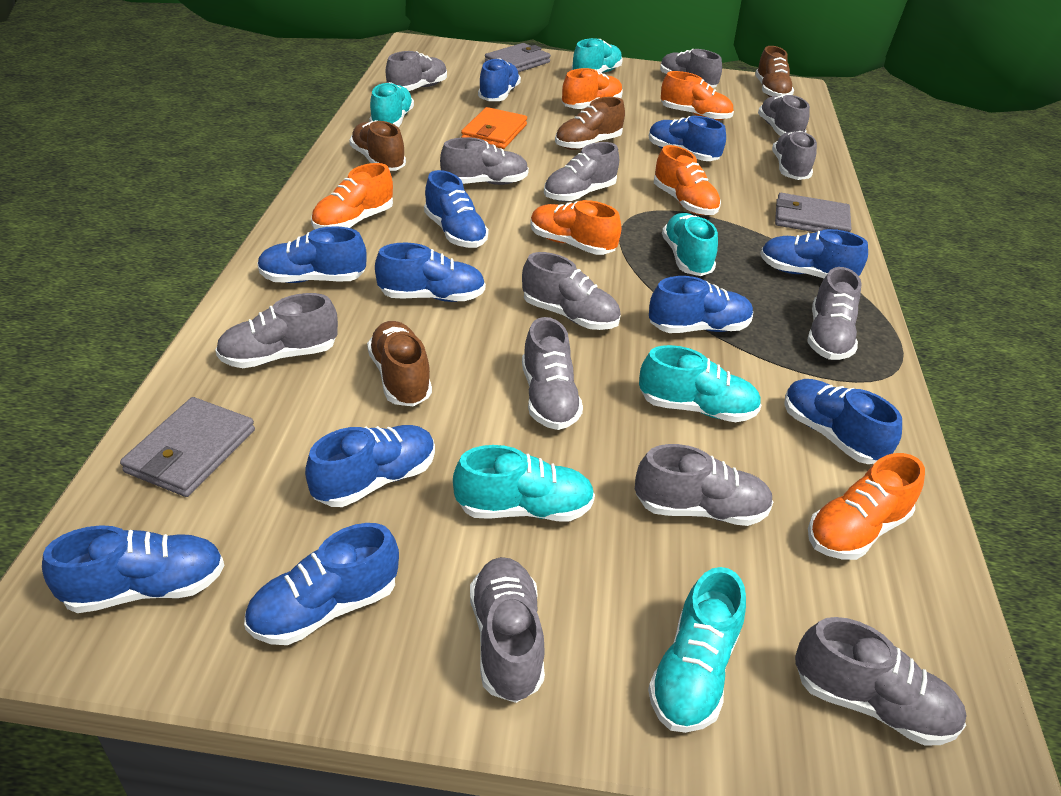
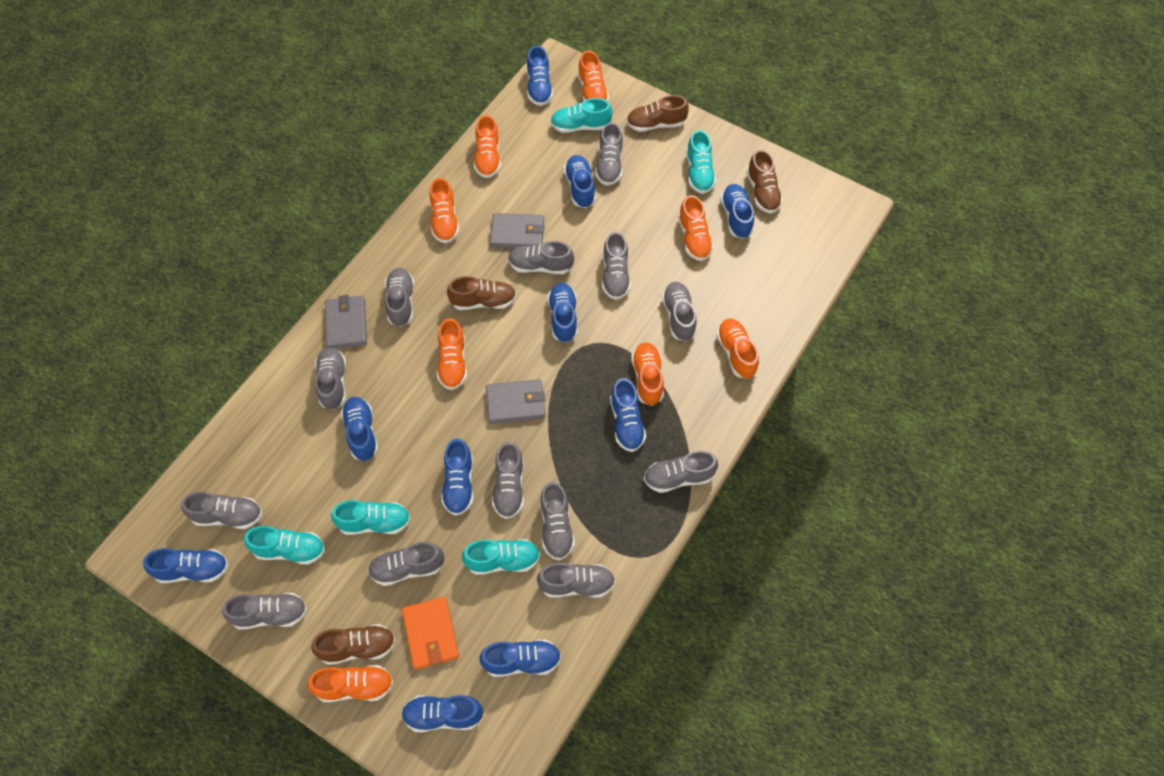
blue shoe: 11 -> 10
orange shoe: 6 -> 8
turquoise shoe: 6 -> 5

